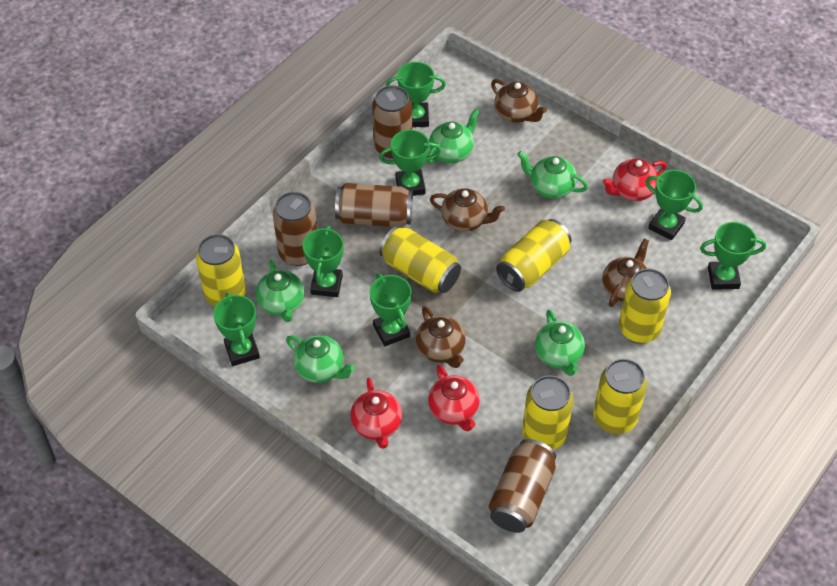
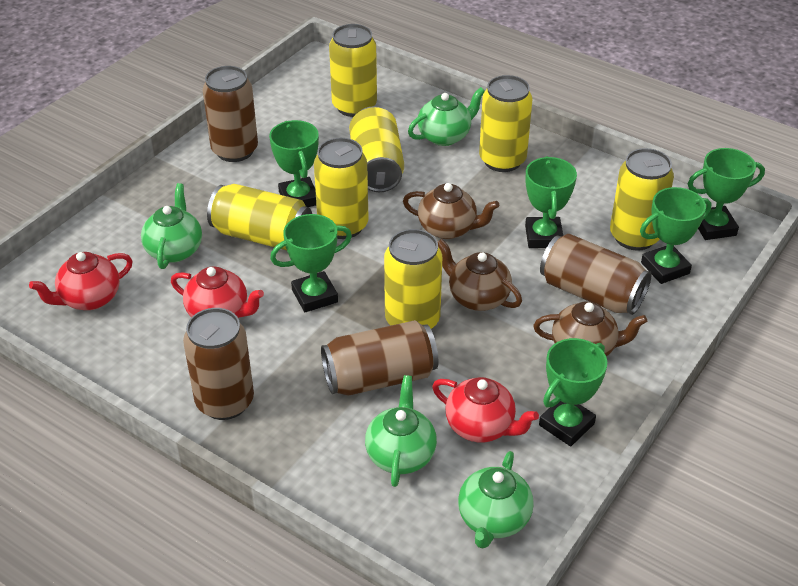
brown teapot: 4 -> 3
green teapot: 5 -> 4
green trophy: 7 -> 6
yellow can: 6 -> 7

